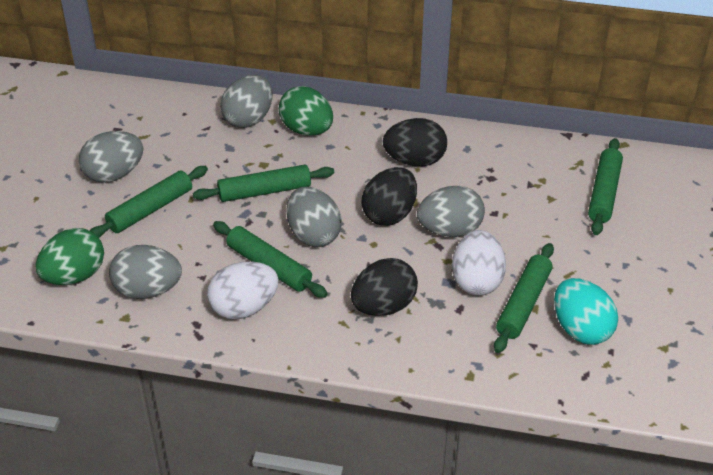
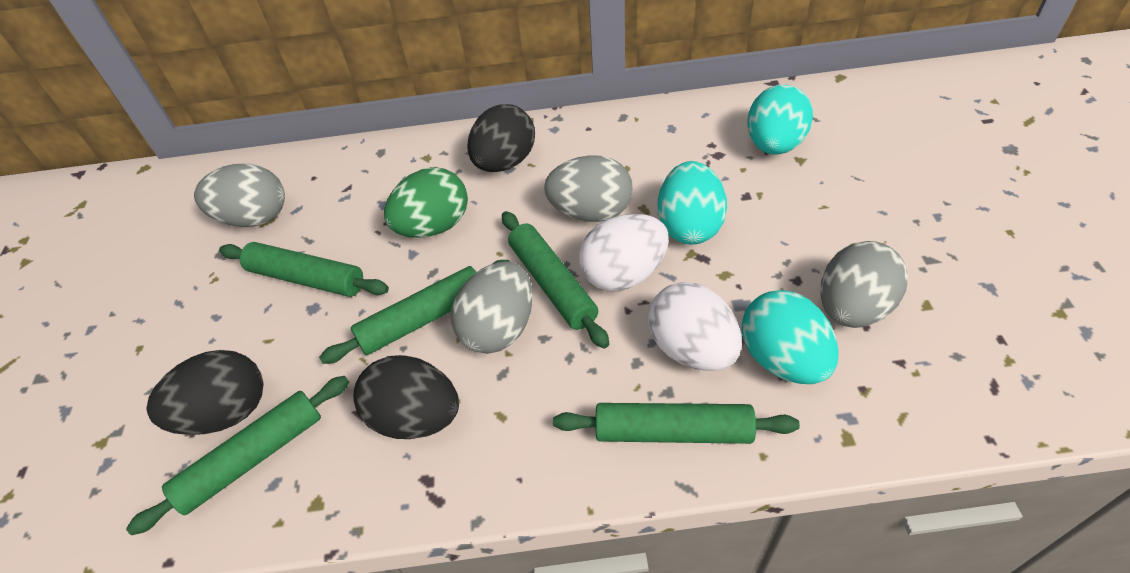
green egg: 2 -> 1
grey egg: 5 -> 4
turquoise egg: 1 -> 3

